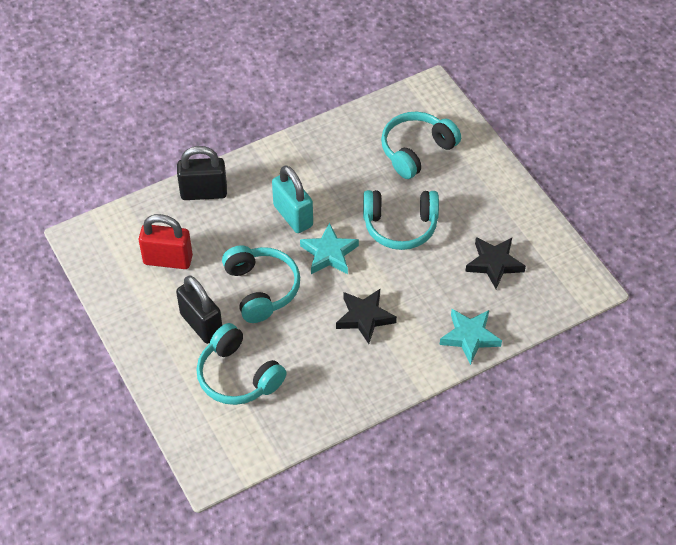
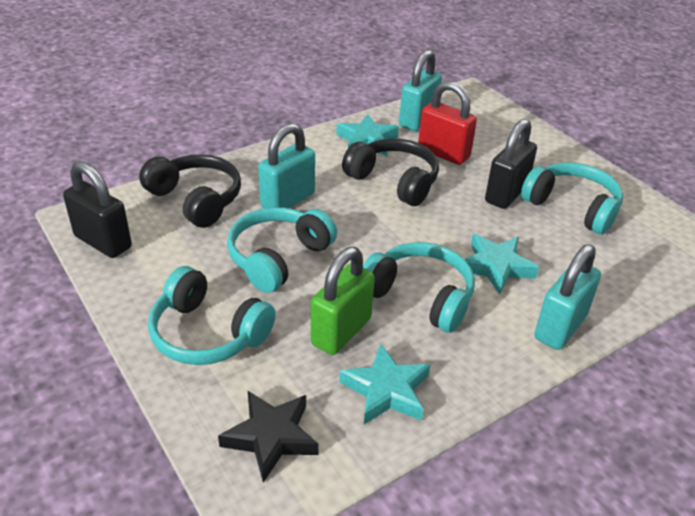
black headphones: 0 -> 2
black star: 2 -> 1
green padlock: 0 -> 1
turquoise padlock: 1 -> 3
turquoise star: 2 -> 3

